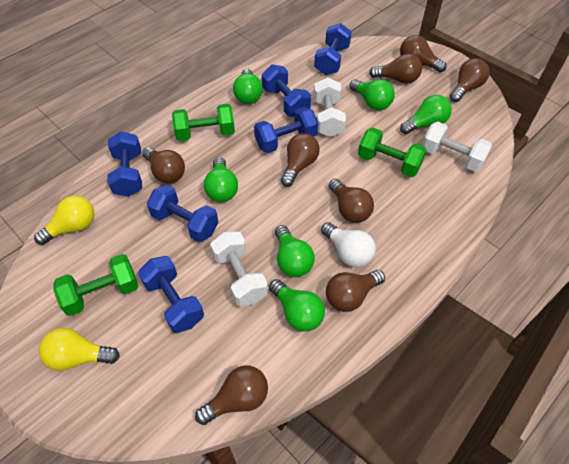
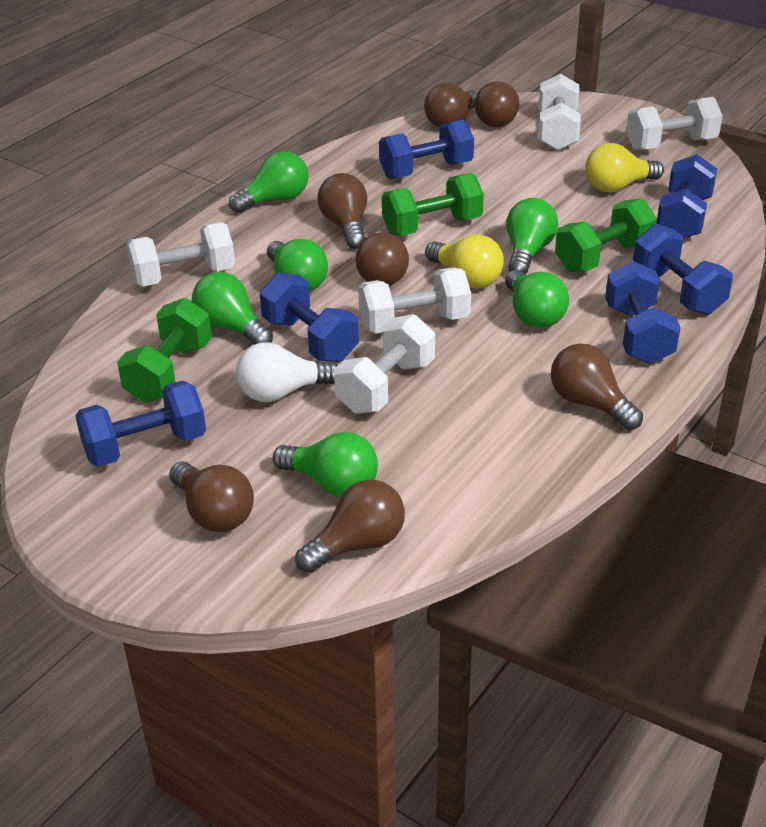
brown light bulb: 8 -> 7
white dumbbell: 3 -> 5

